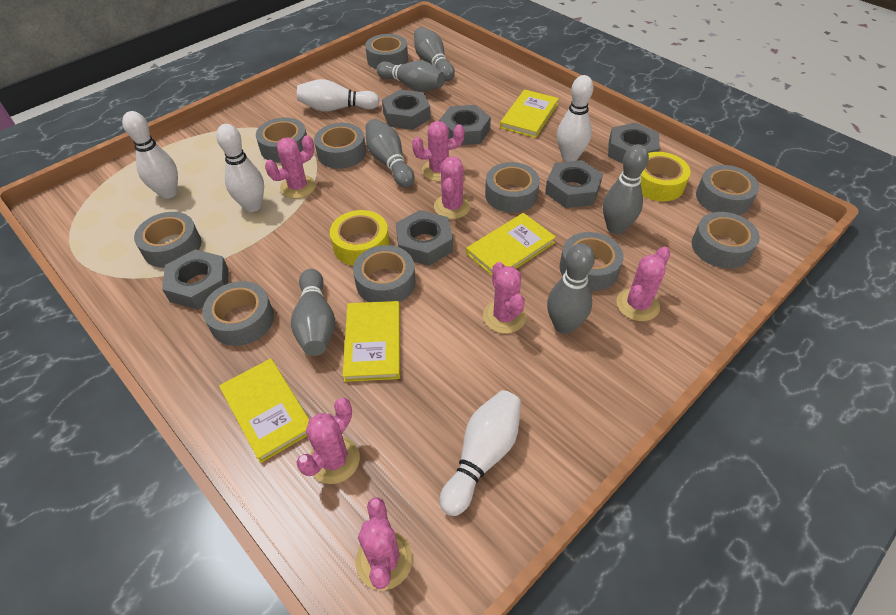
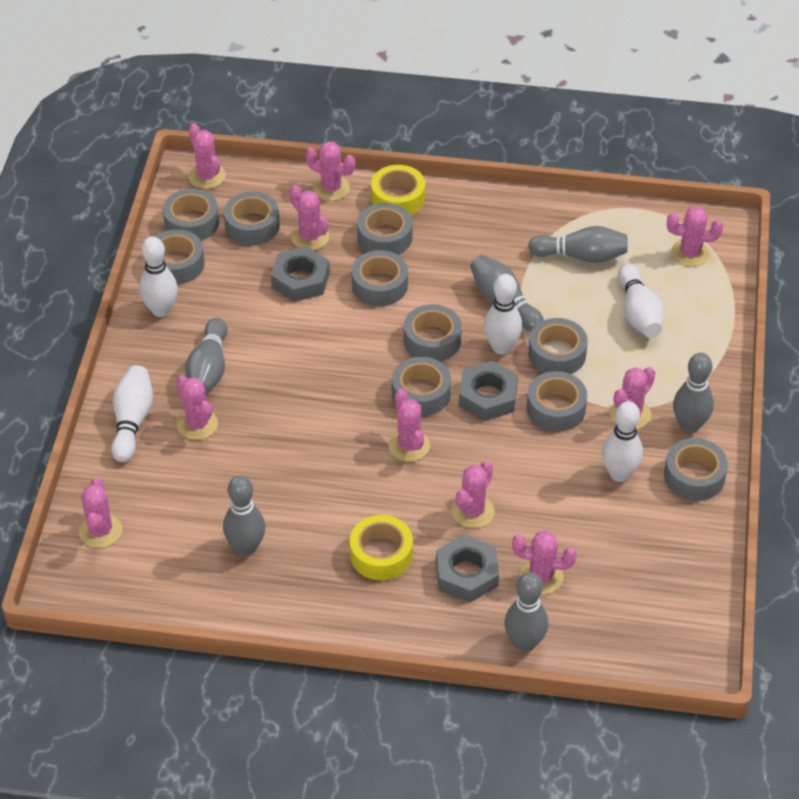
grey nut: 6 -> 3
pink cactus: 7 -> 10
yellow book: 4 -> 0

